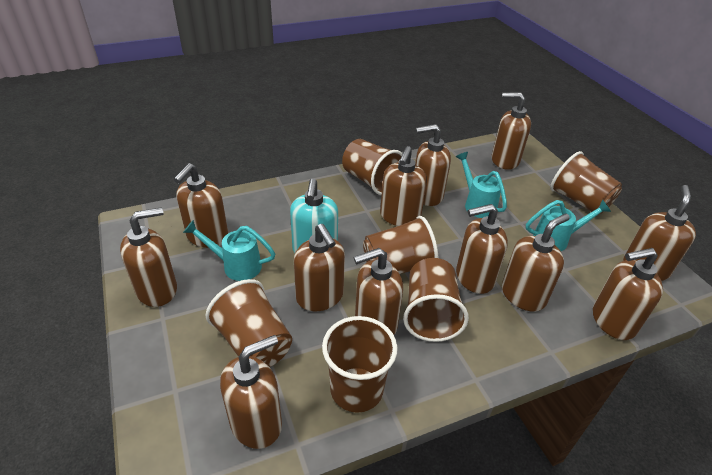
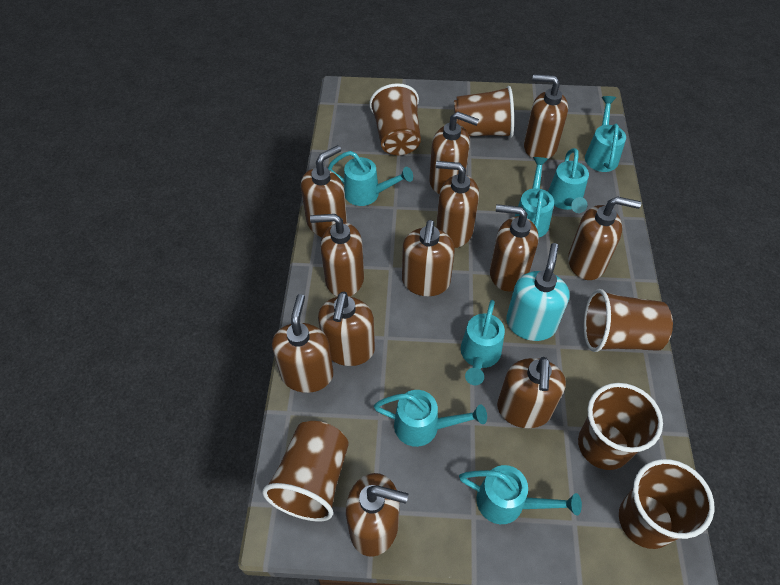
turquoise watering can: 3 -> 7

